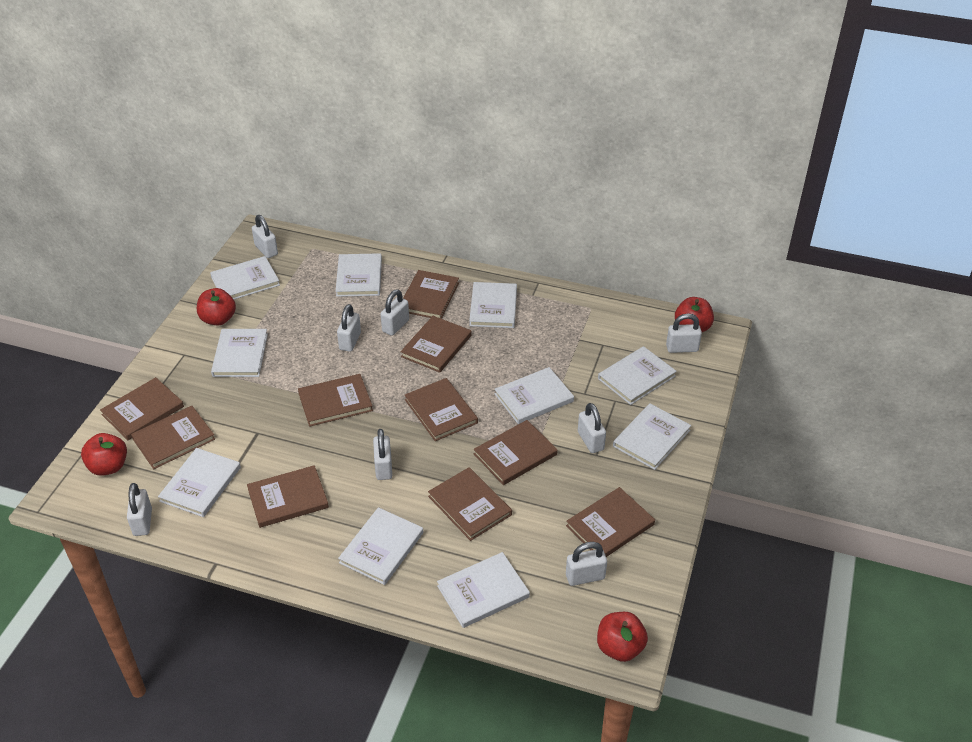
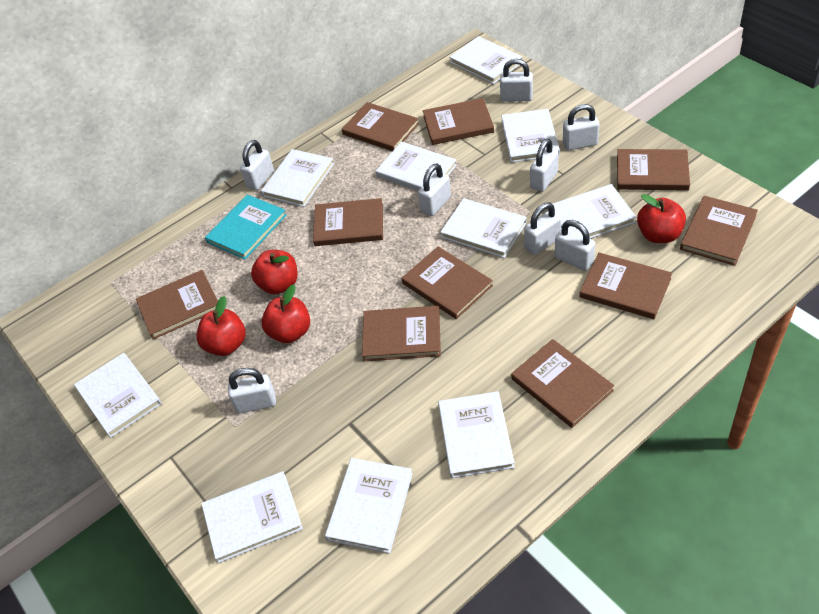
turquoise book: 0 -> 1

